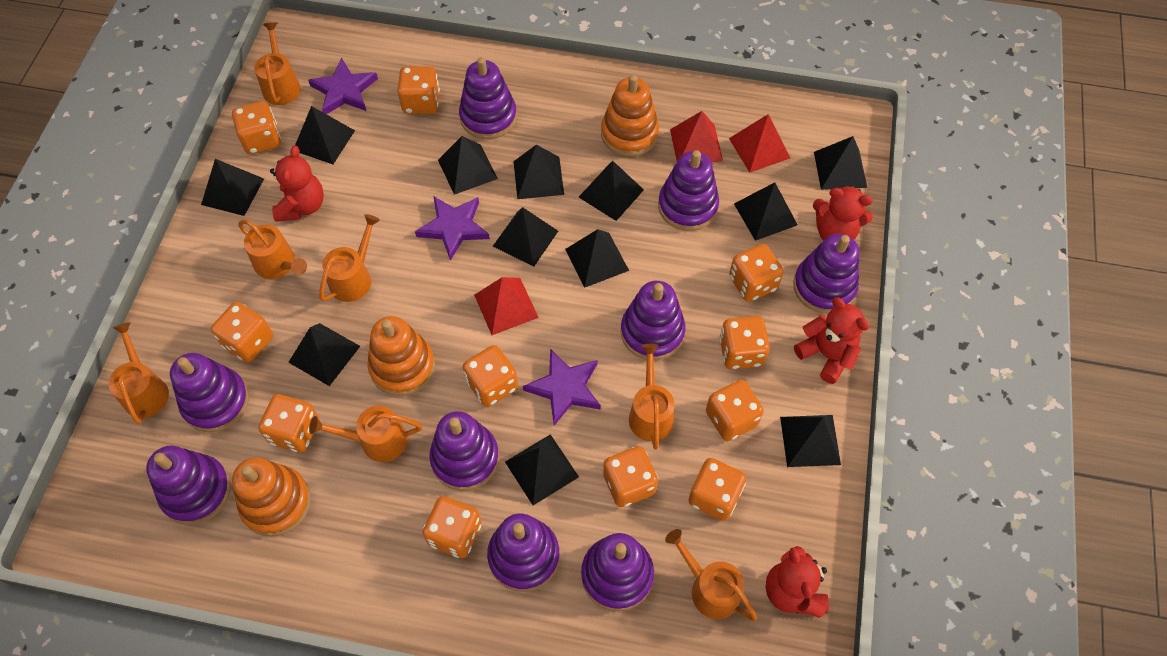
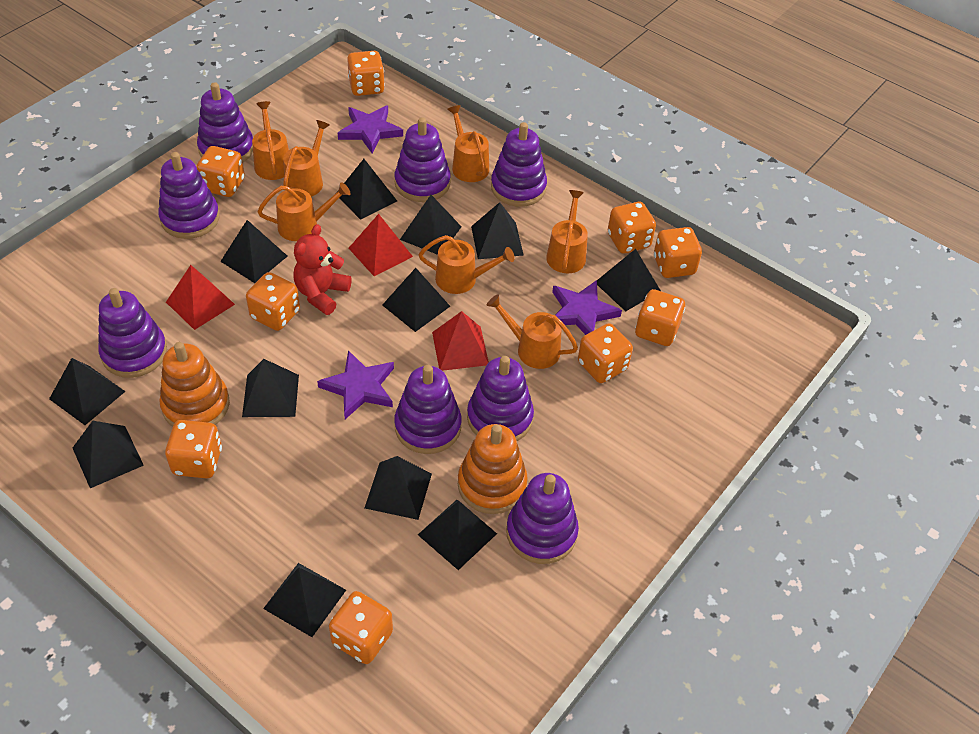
orange dice: 11 -> 9
orange stacking toy: 3 -> 2
purple stacking toy: 9 -> 8
red teddy bear: 4 -> 1

